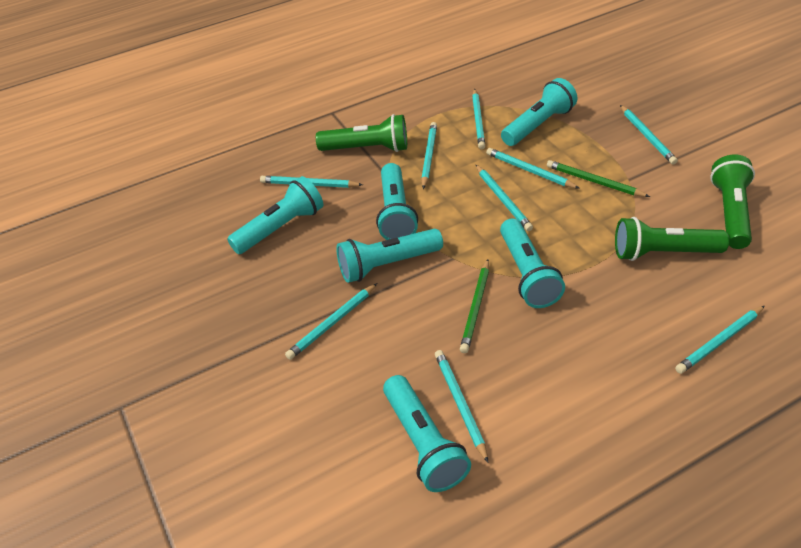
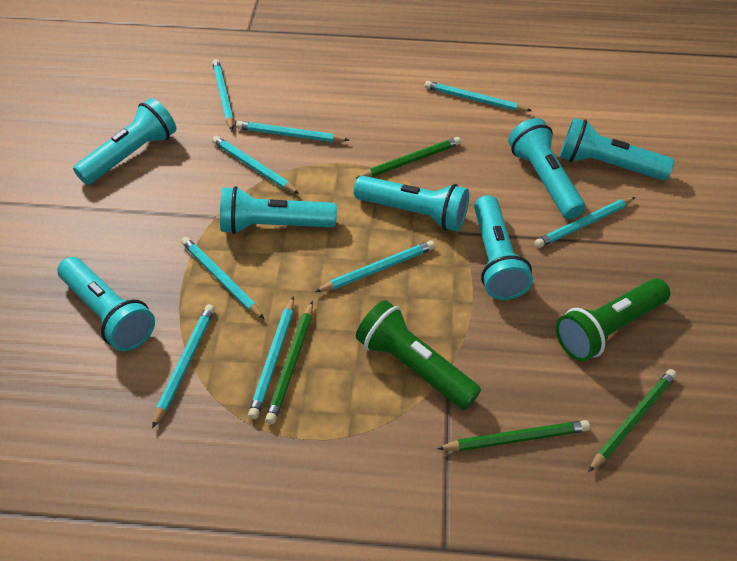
green flashlight: 3 -> 2
green pencil: 2 -> 4
turquoise flashlight: 6 -> 7

